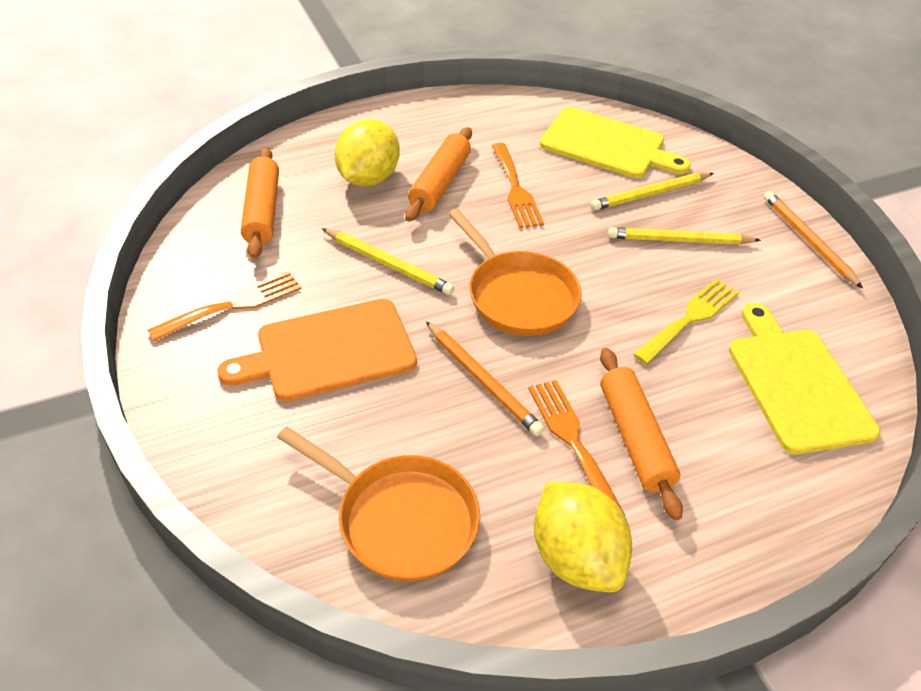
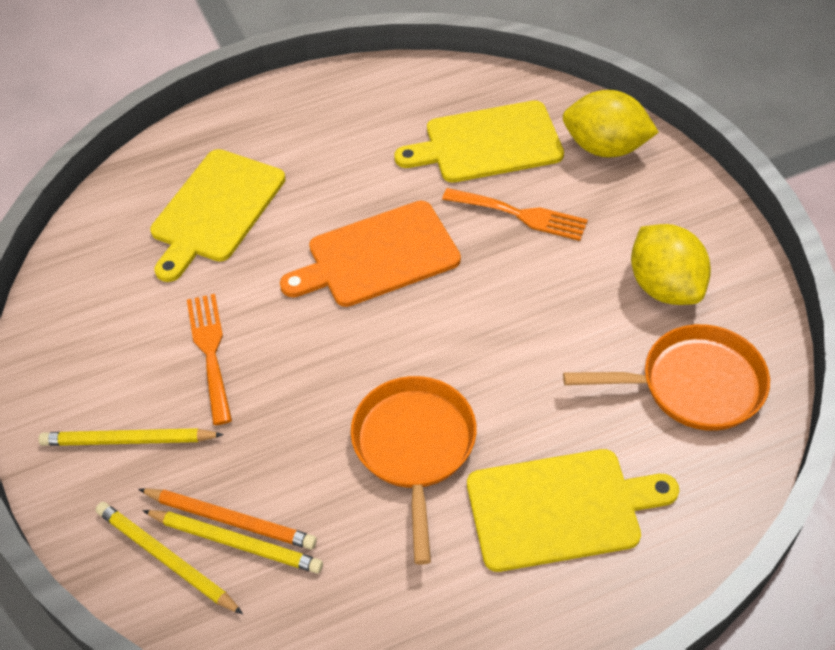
orange fork: 3 -> 2
orange pencil: 2 -> 1
orange rolling pin: 3 -> 0
yellow cutting board: 2 -> 3
yellow fork: 1 -> 0

